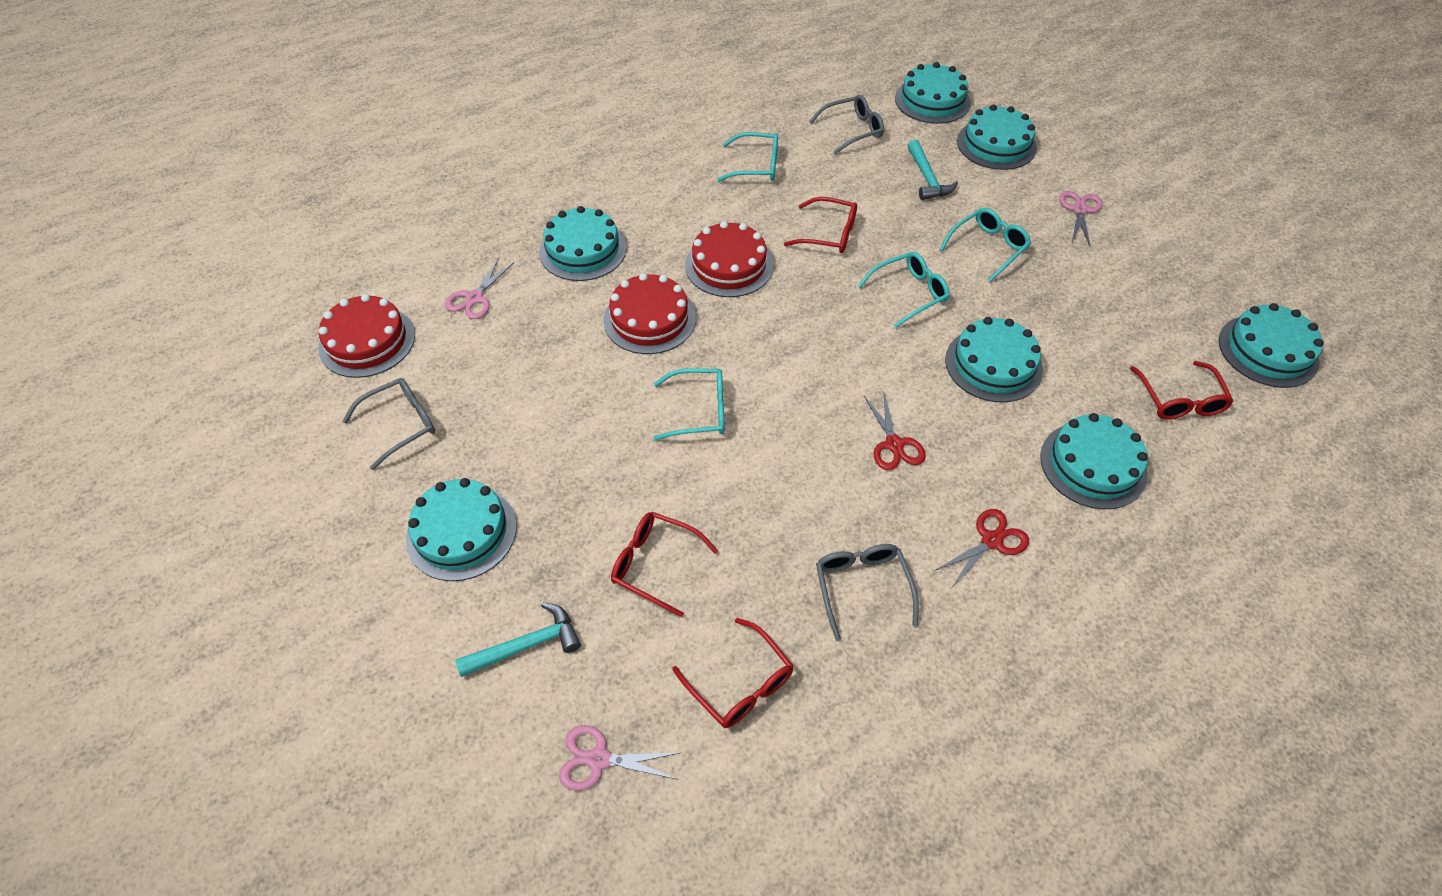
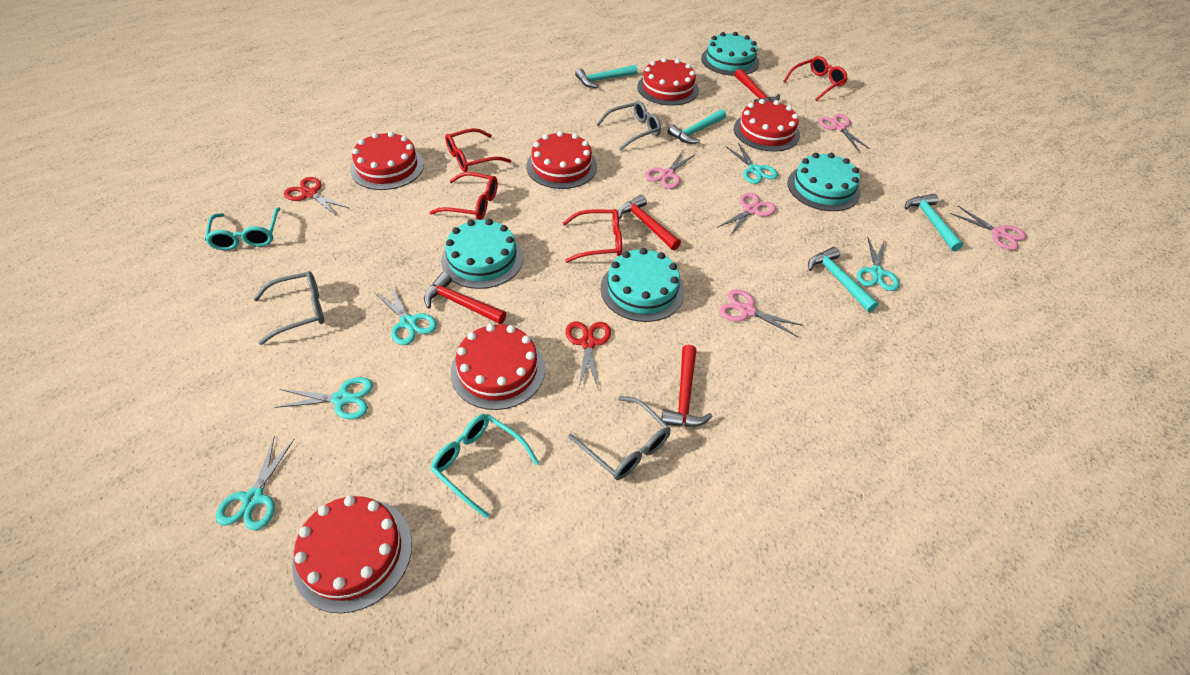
pink scissors: 3 -> 5
red cake: 3 -> 6
red hammer: 0 -> 4
turquoise cake: 7 -> 4
turquoise glasses: 4 -> 2
turquoise hammer: 2 -> 4
turquoise scissors: 0 -> 5

